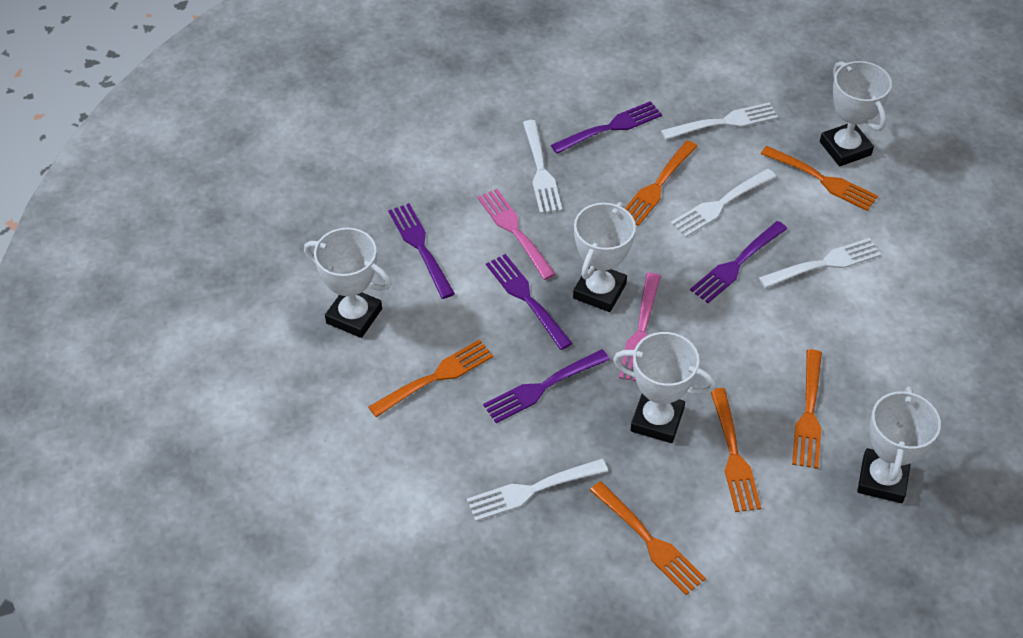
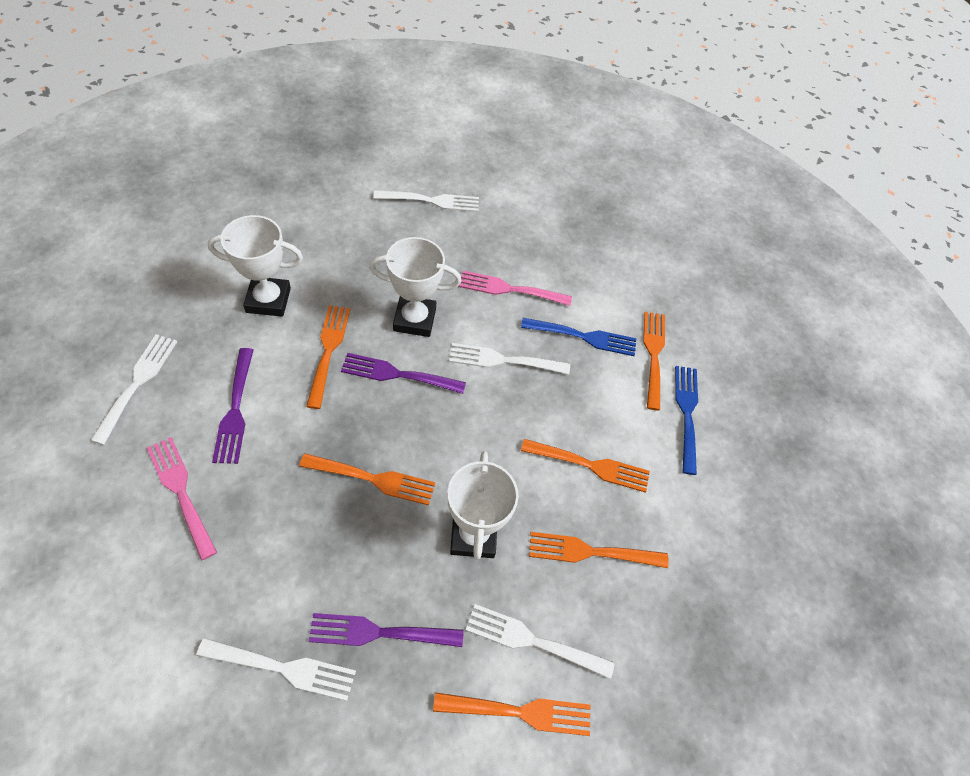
blue fork: 0 -> 2
purple fork: 5 -> 3
white trophy: 5 -> 3

